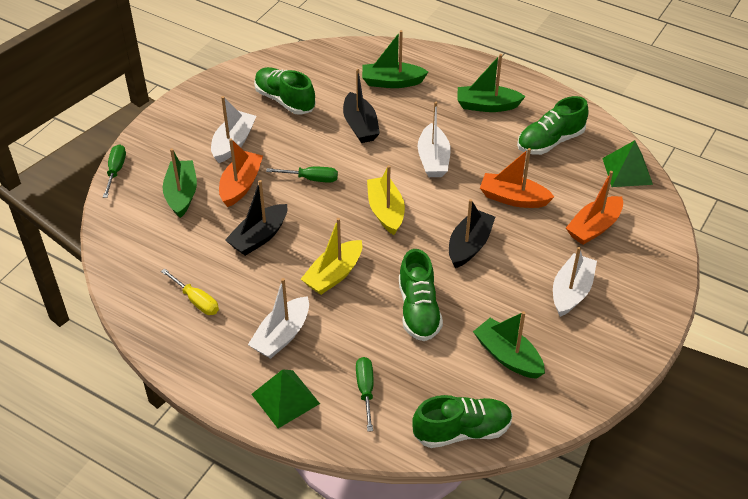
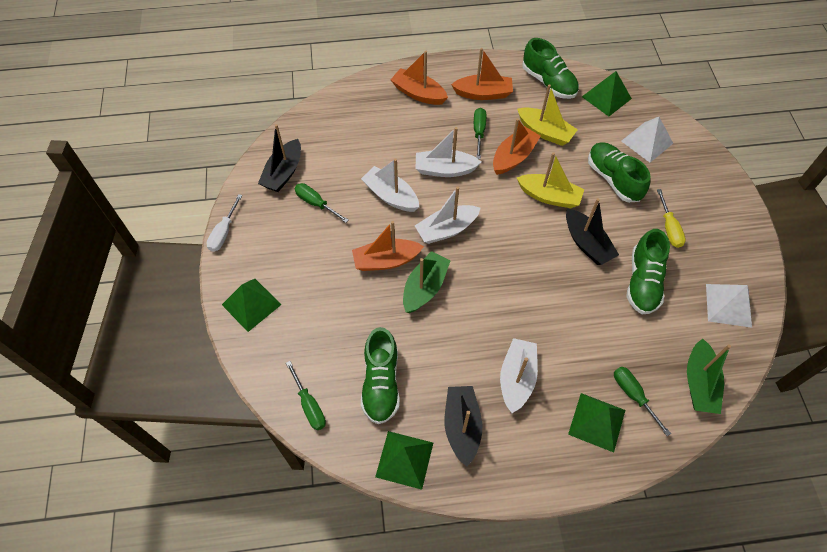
green boat: 4 -> 2
green pyramid: 2 -> 4
green screwdriver: 3 -> 4
orange boat: 3 -> 4
white pyramid: 0 -> 2
white screwdriver: 0 -> 1

